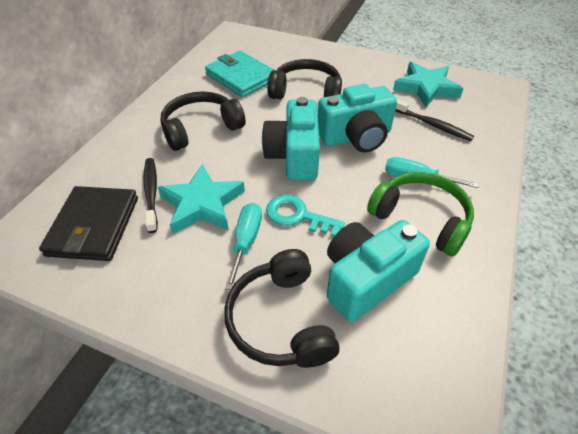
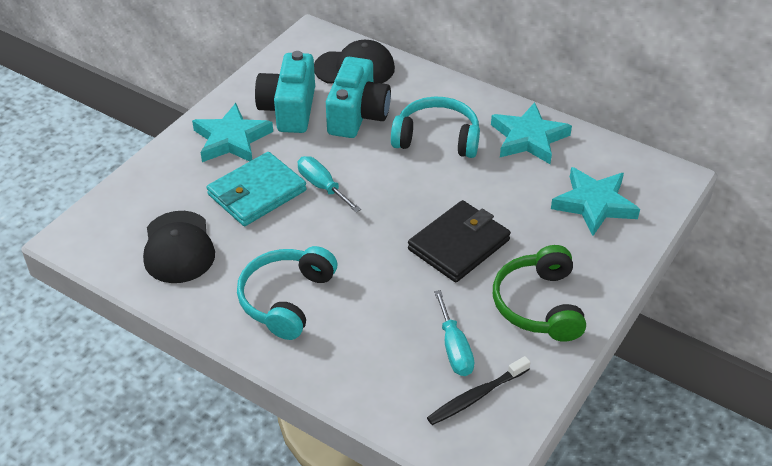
black cap: 0 -> 2
black headphones: 3 -> 0
black toothbrush: 2 -> 1
turquoise camera: 3 -> 2
turquoise headphones: 0 -> 2
turquoise key: 1 -> 0
turquoise star: 2 -> 3

